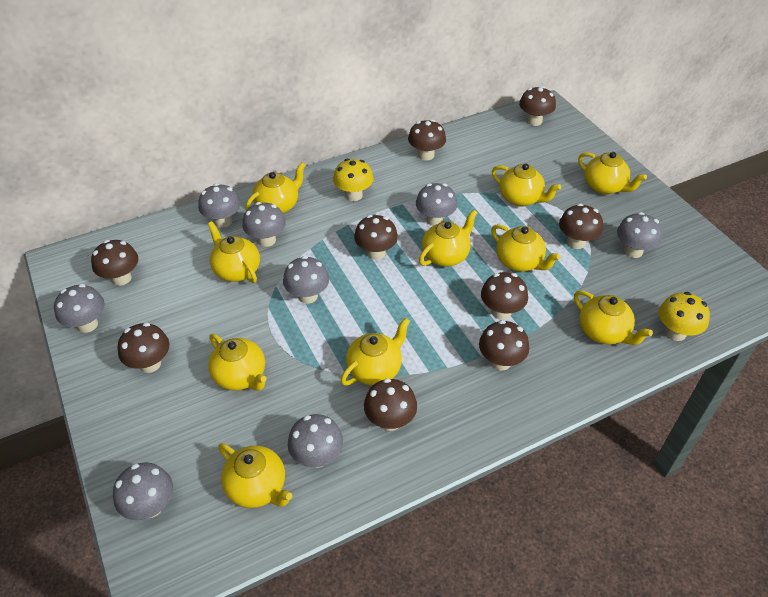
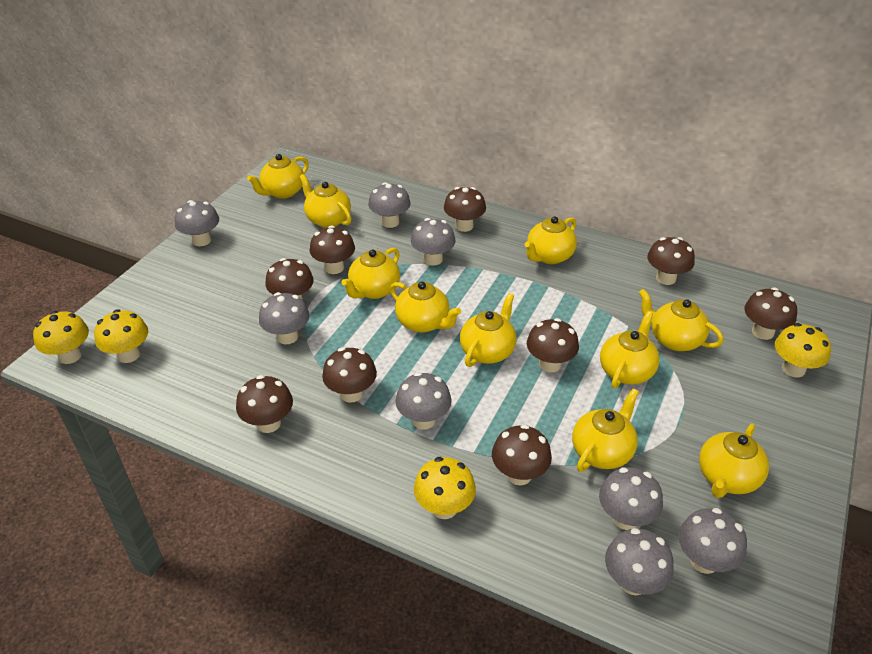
yellow mushroom: 2 -> 4

